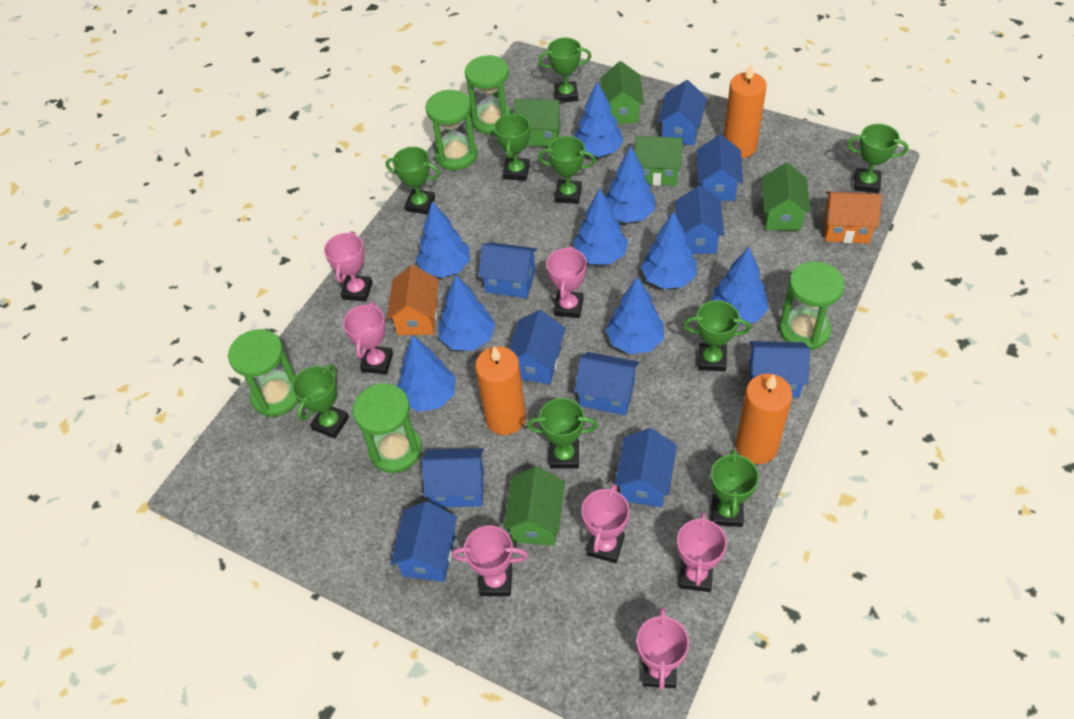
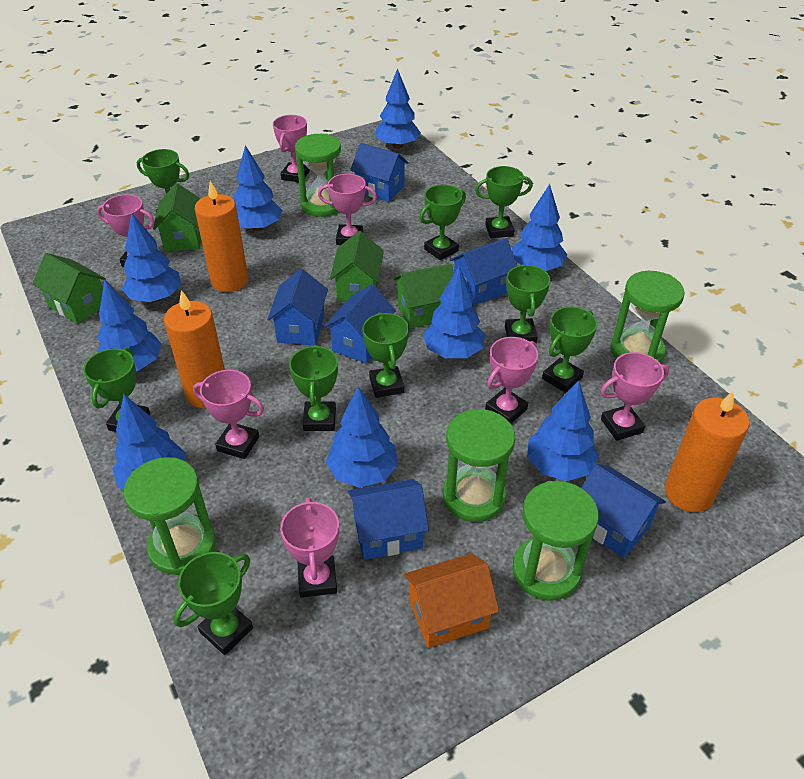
blue house: 10 -> 6
green house: 5 -> 4
orange house: 2 -> 1

